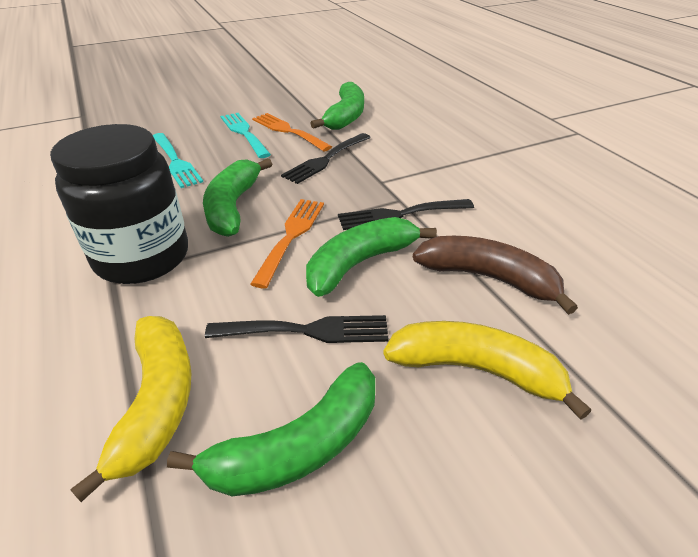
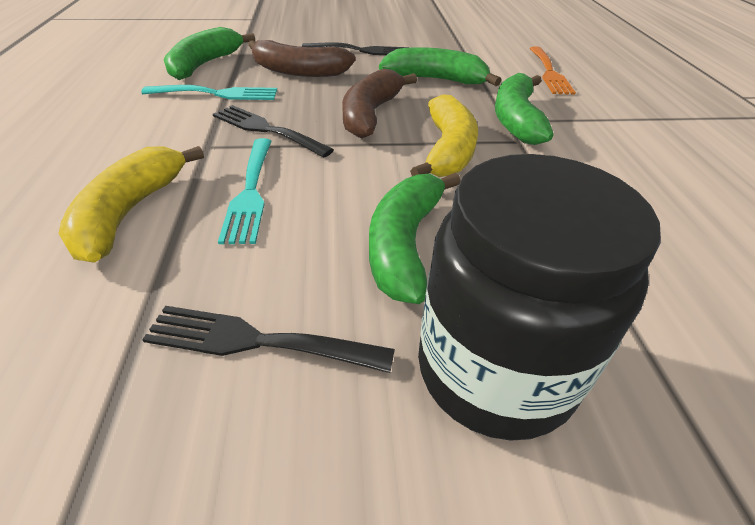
brown banana: 1 -> 2
orange fork: 2 -> 1

